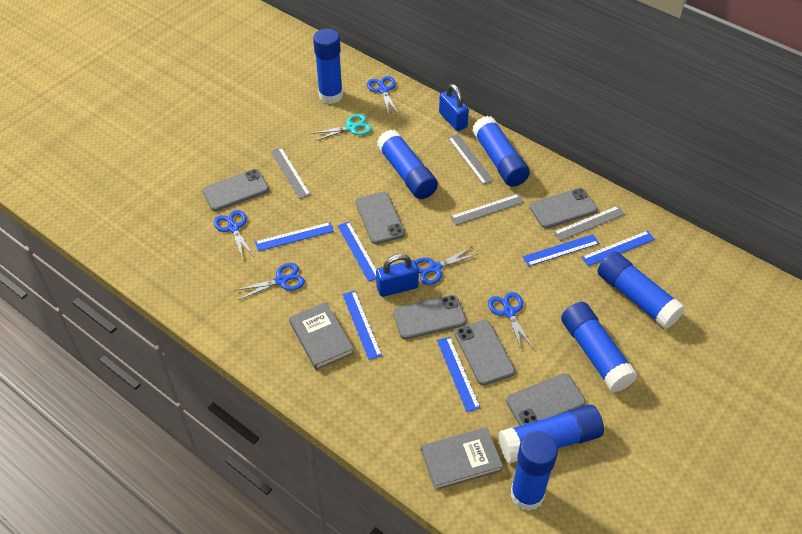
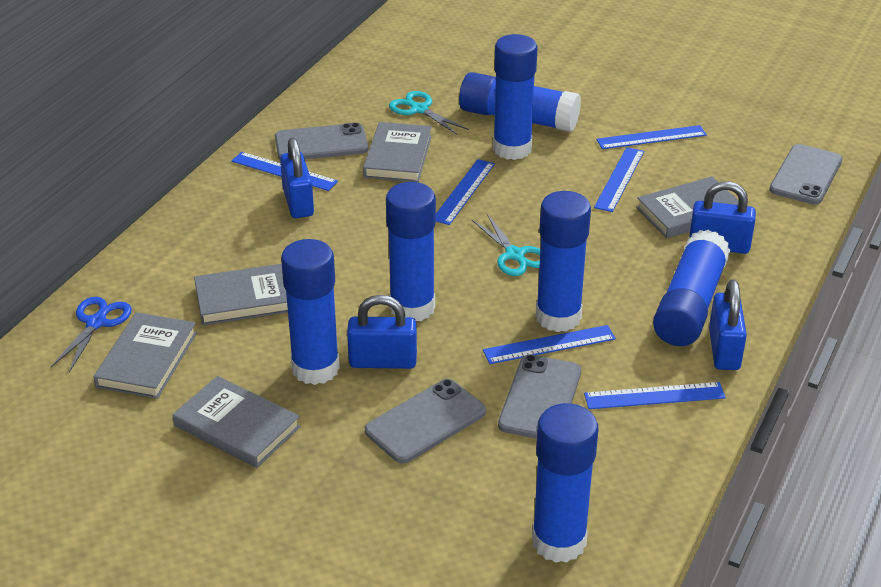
blue padlock: 2 -> 4
blue scissors: 5 -> 1
grey book: 2 -> 5
grey phone: 6 -> 4
grey ruler: 4 -> 0
turquoise scissors: 1 -> 2

